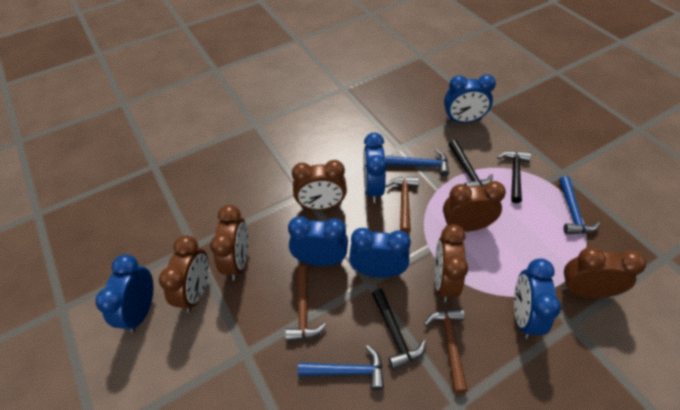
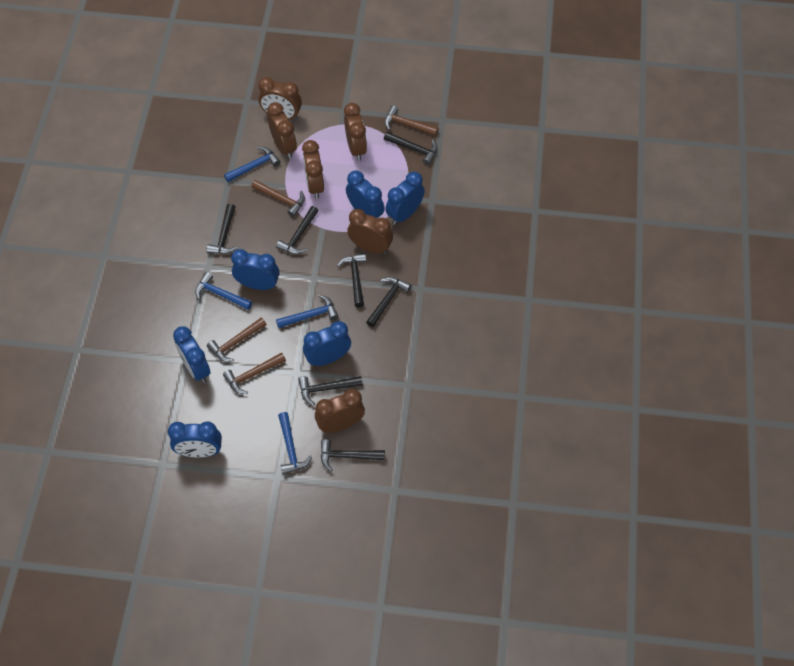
black hammer: 3 -> 7
blue hammer: 3 -> 4
brown hammer: 3 -> 4

